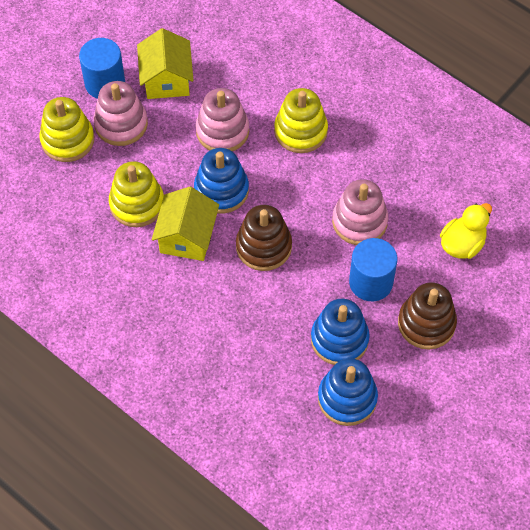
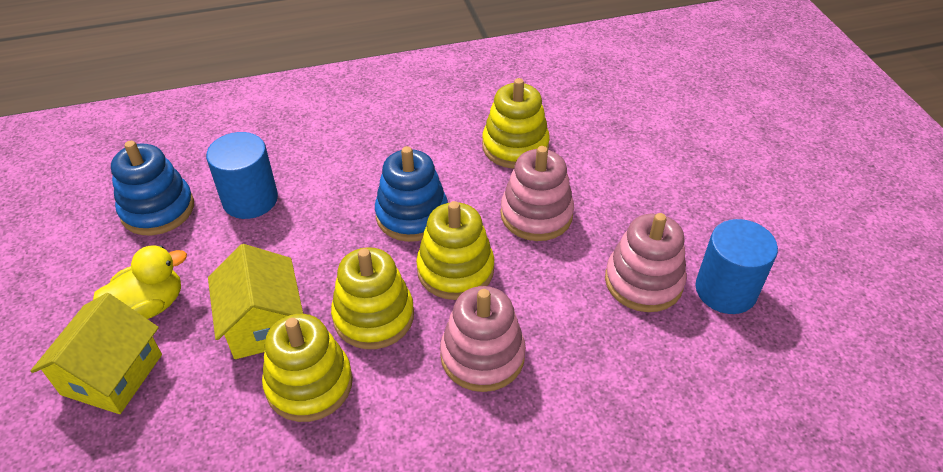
blue stacking toy: 3 -> 2
brown stacking toy: 2 -> 0
yellow stacking toy: 3 -> 4

